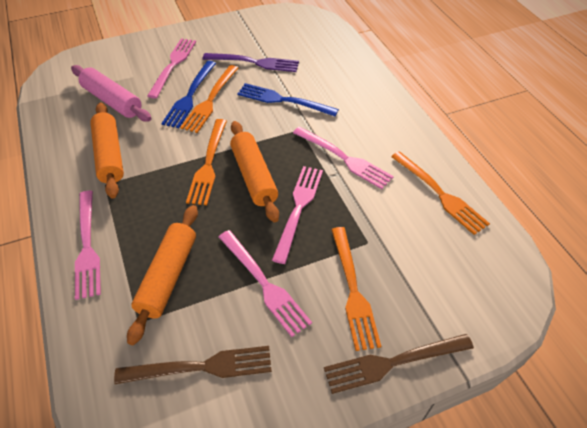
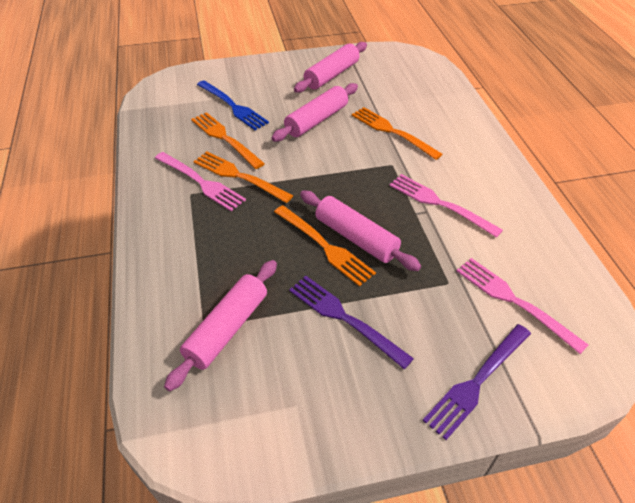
blue fork: 2 -> 1
brown fork: 2 -> 0
orange rolling pin: 3 -> 0
pink fork: 5 -> 3
pink rolling pin: 1 -> 4
purple fork: 1 -> 2

